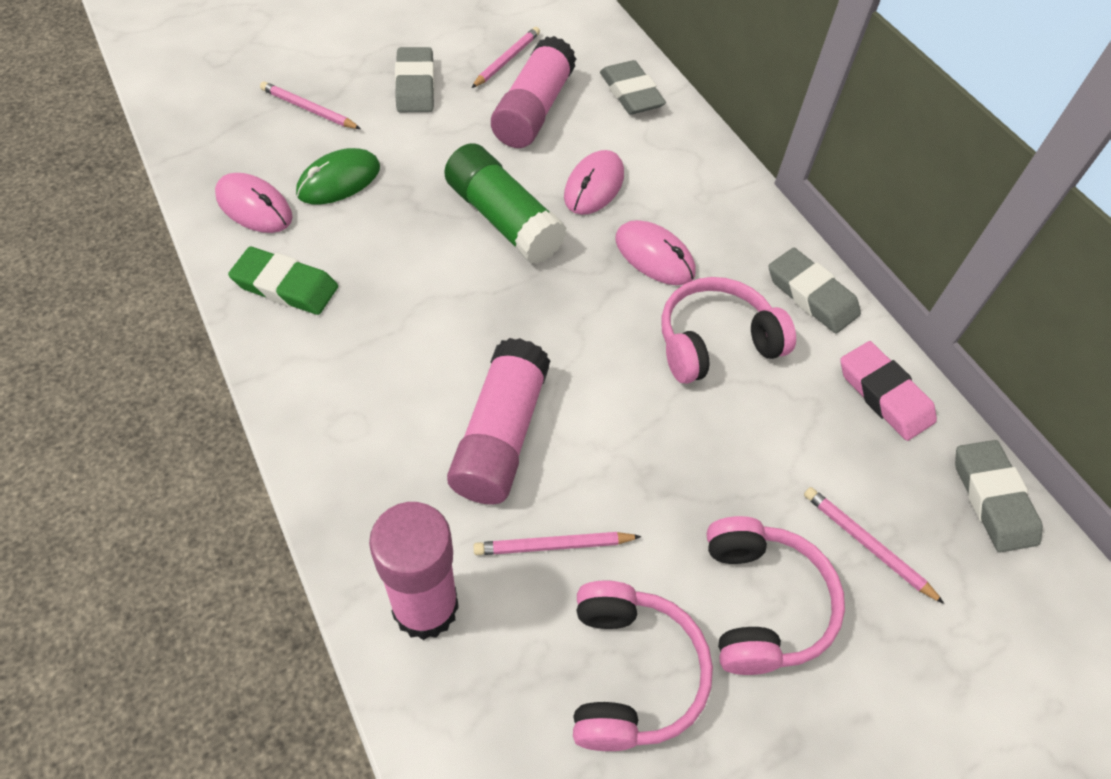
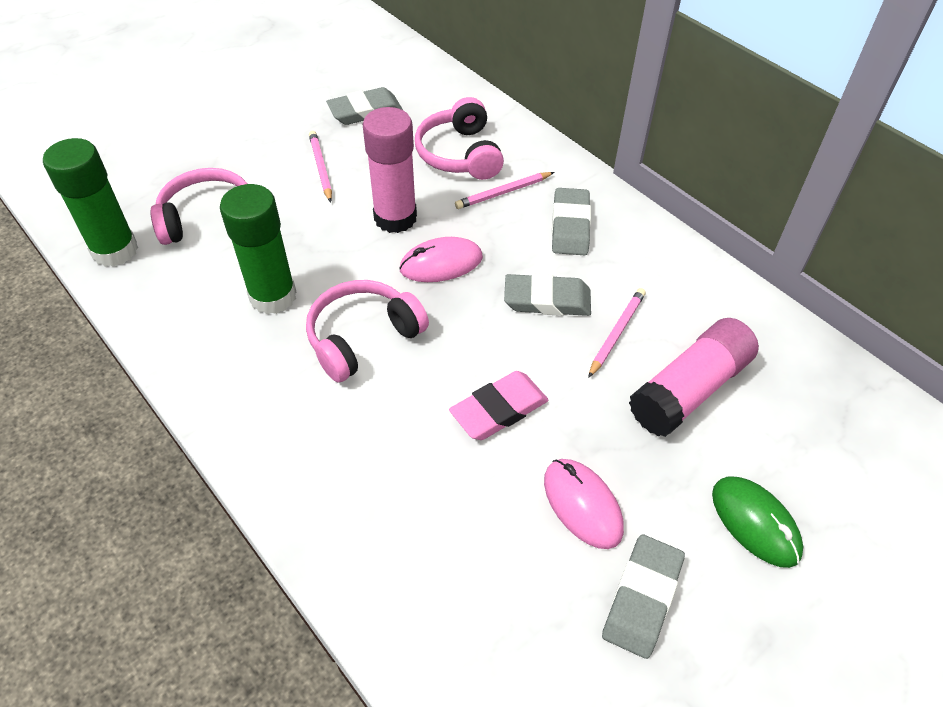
green eraser: 1 -> 0
green glue stick: 1 -> 2
pink glue stick: 3 -> 2
pink mouse: 3 -> 2
pink pencil: 4 -> 3

